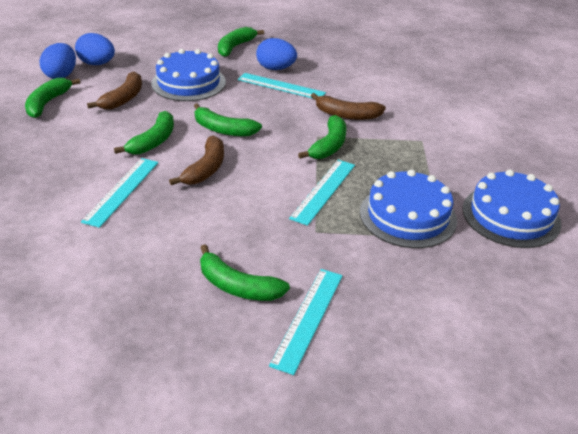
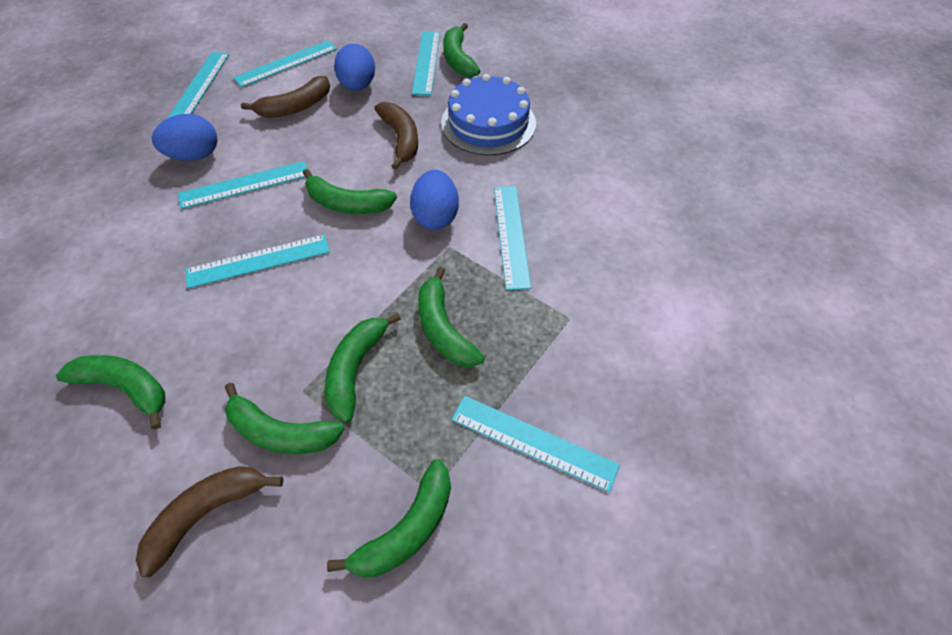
blue cake: 3 -> 1
green banana: 6 -> 7
turquoise ruler: 4 -> 7

